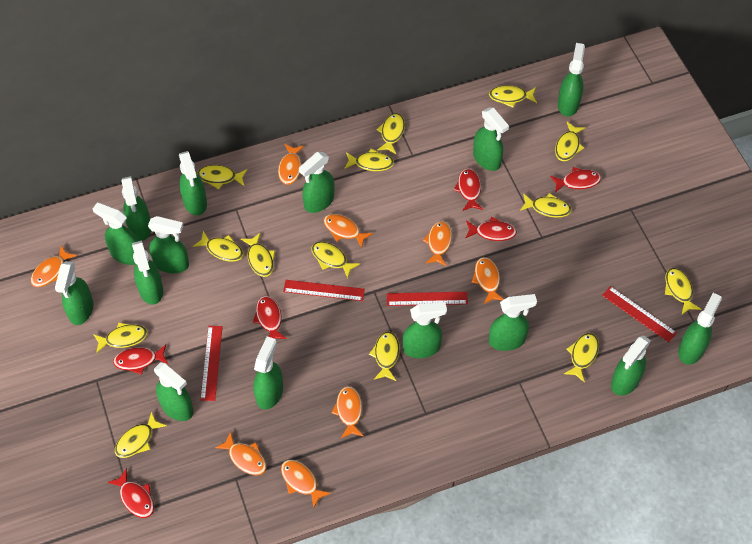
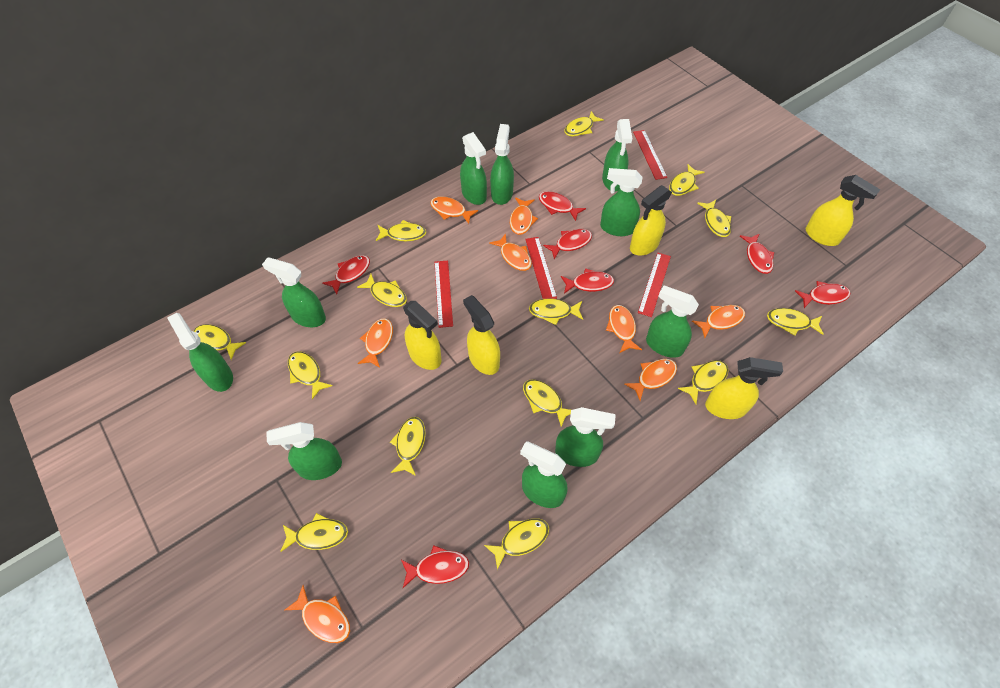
green spray bottle: 15 -> 10
red fish: 6 -> 7
yellow spray bottle: 0 -> 5

